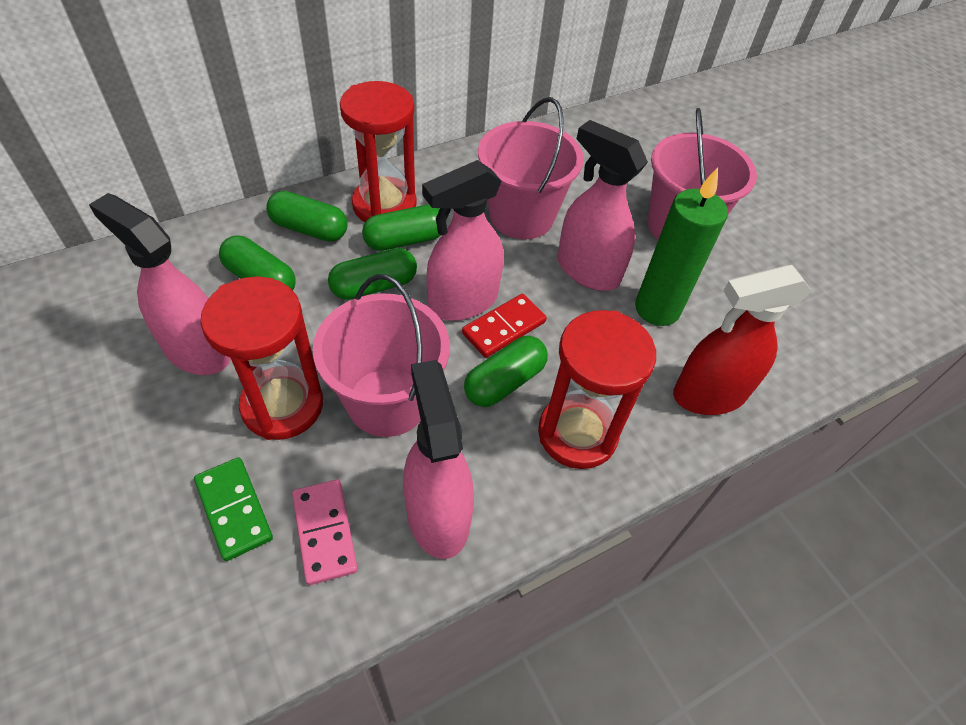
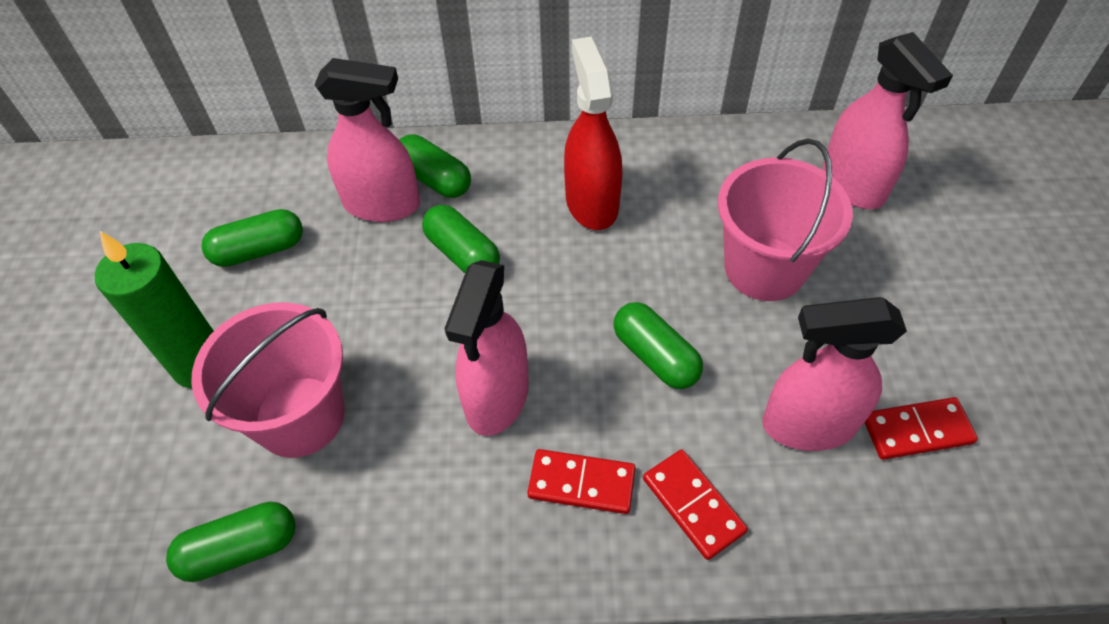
green domino: 1 -> 0
pink bucket: 3 -> 2
pink domino: 1 -> 0
red domino: 1 -> 3
red hourglass: 3 -> 0

